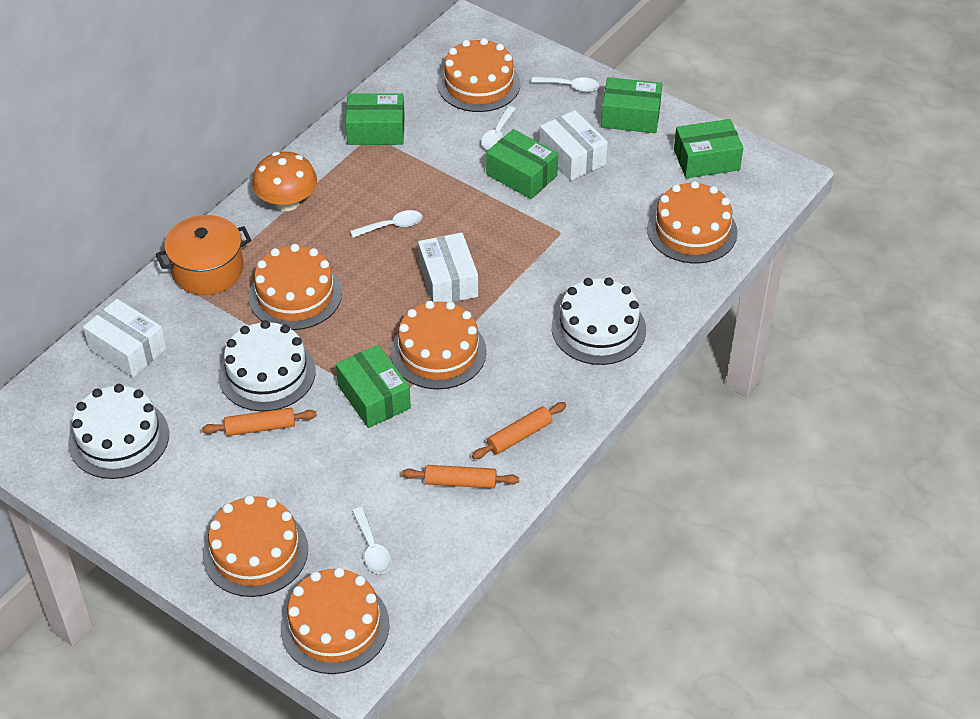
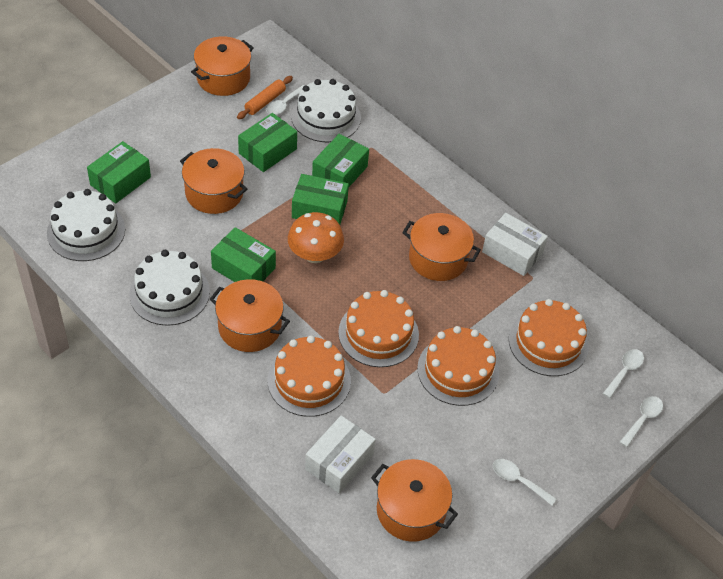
orange cake: 6 -> 4
orange pot: 1 -> 5
orange rolling pin: 3 -> 1
white box: 3 -> 2

